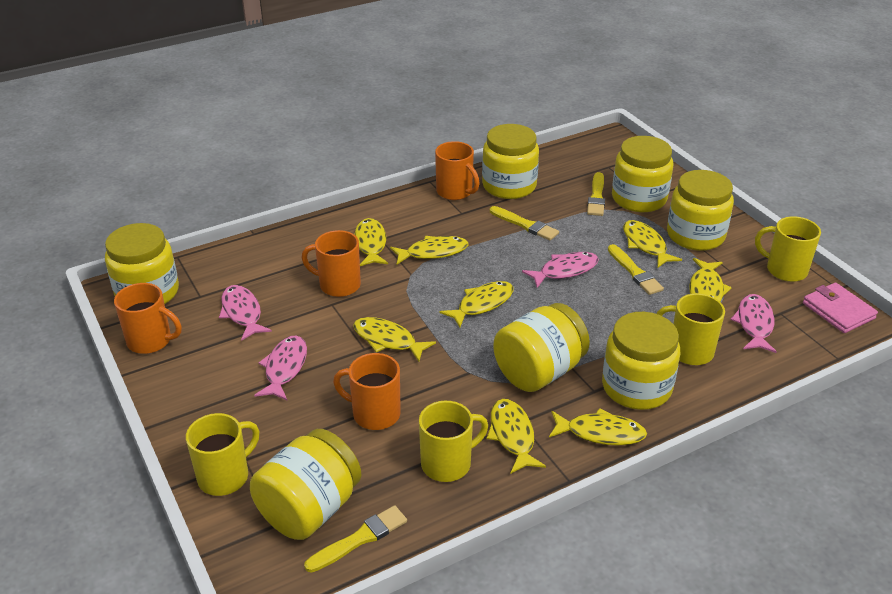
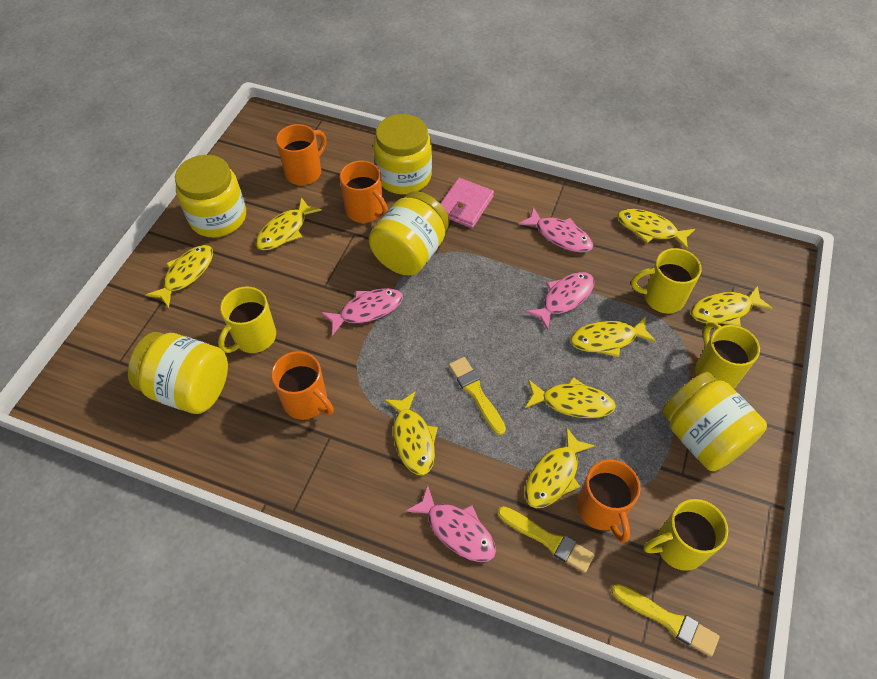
yellow brush: 4 -> 3
yellow jar: 7 -> 5

